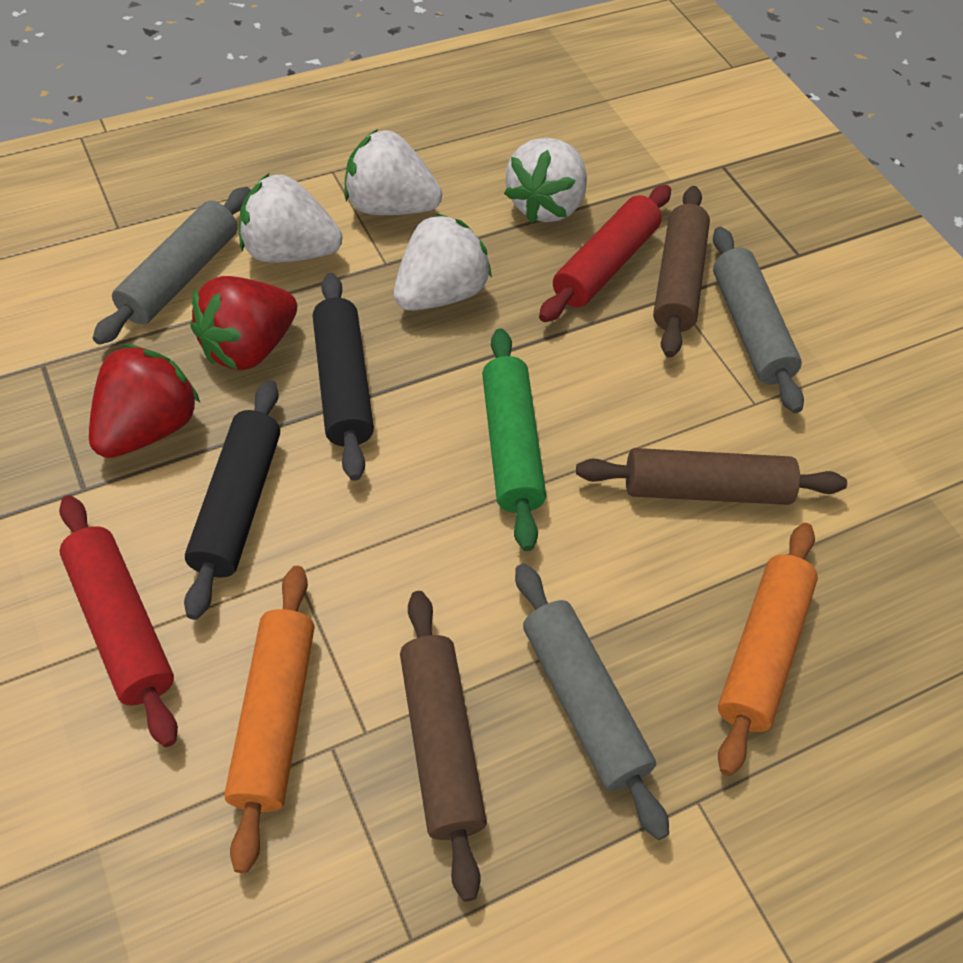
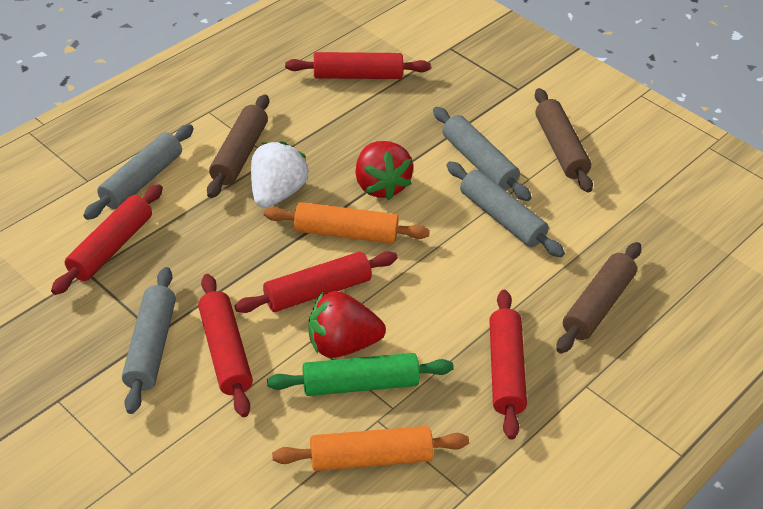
black rolling pin: 2 -> 0
grey rolling pin: 3 -> 4
red rolling pin: 2 -> 5
white strawberry: 4 -> 1

